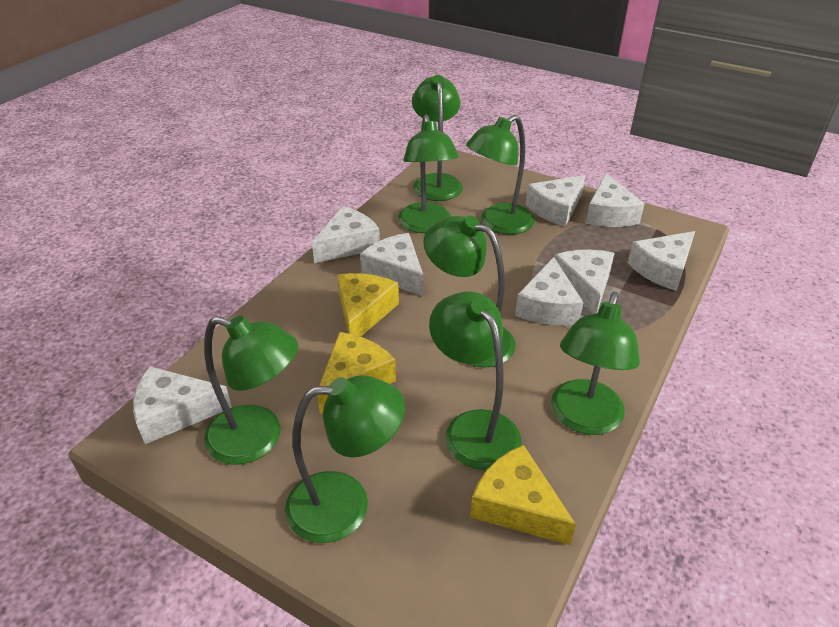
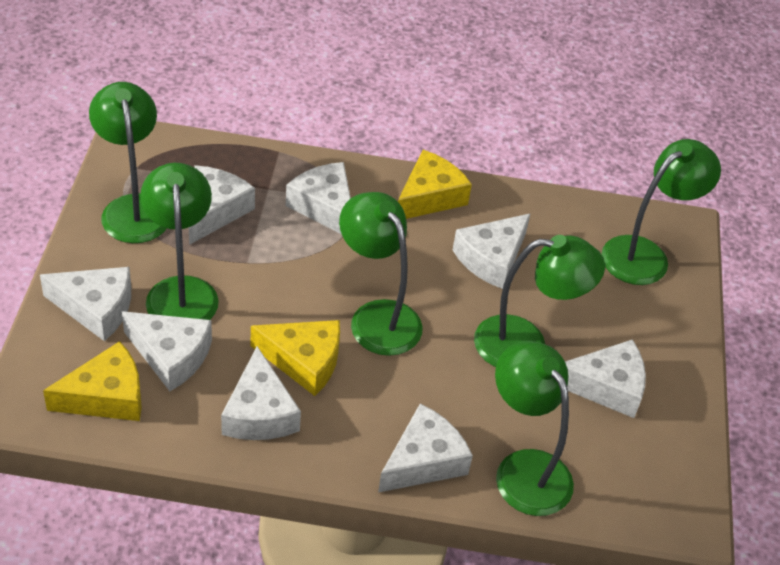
green lamp: 8 -> 6

